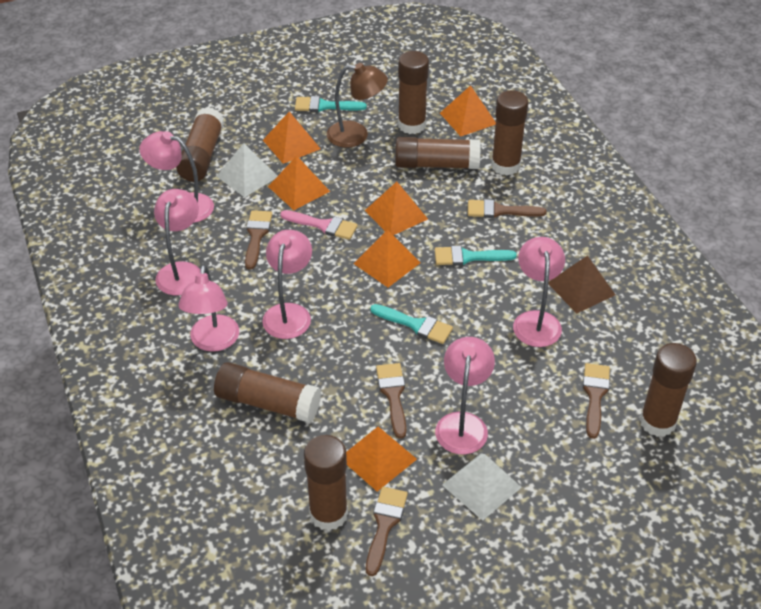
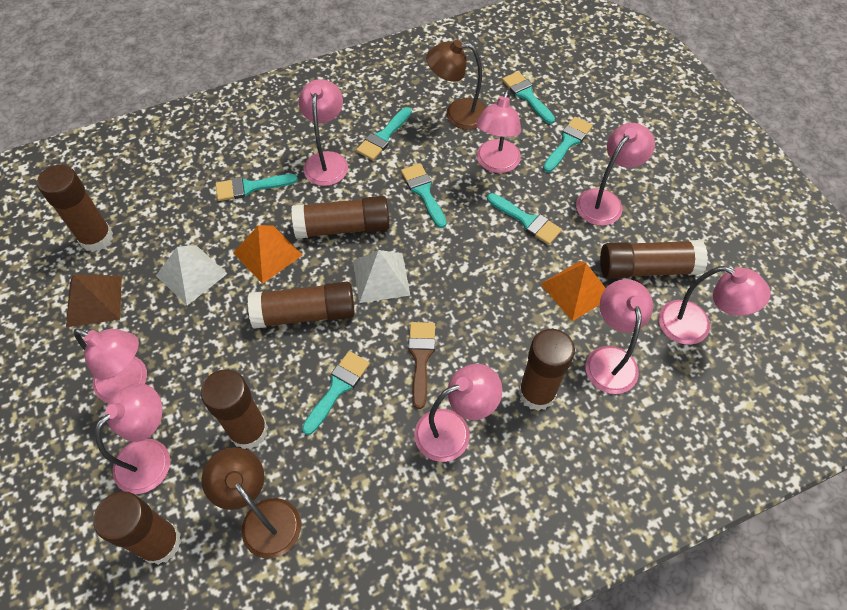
brown brush: 5 -> 1
brown lamp: 1 -> 2
orange pyramid: 6 -> 2
pink brush: 1 -> 0
pink lamp: 6 -> 8
turquoise brush: 3 -> 7

